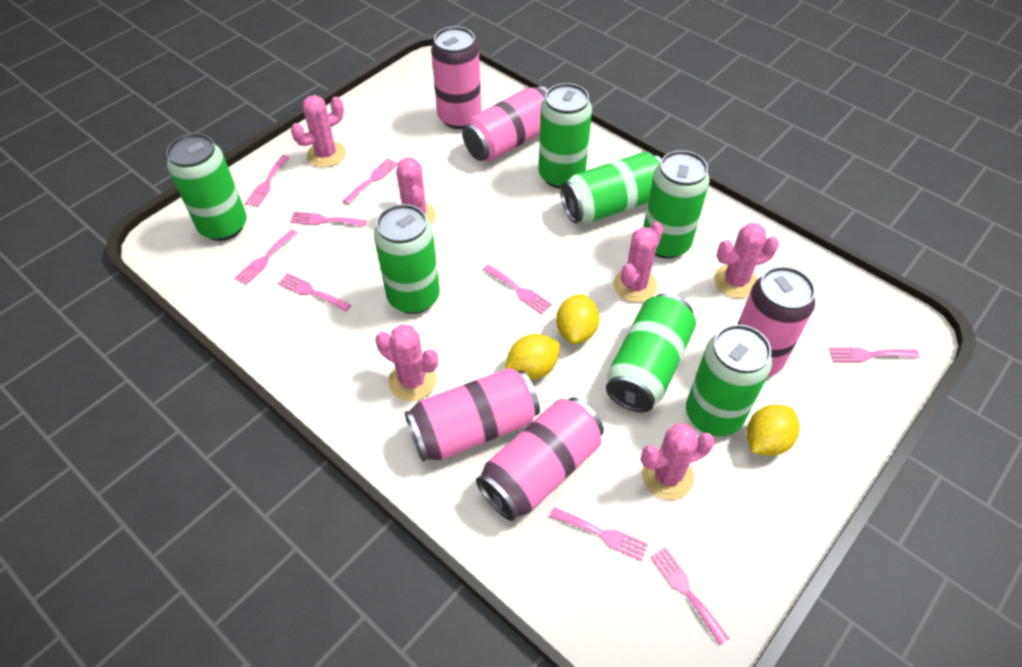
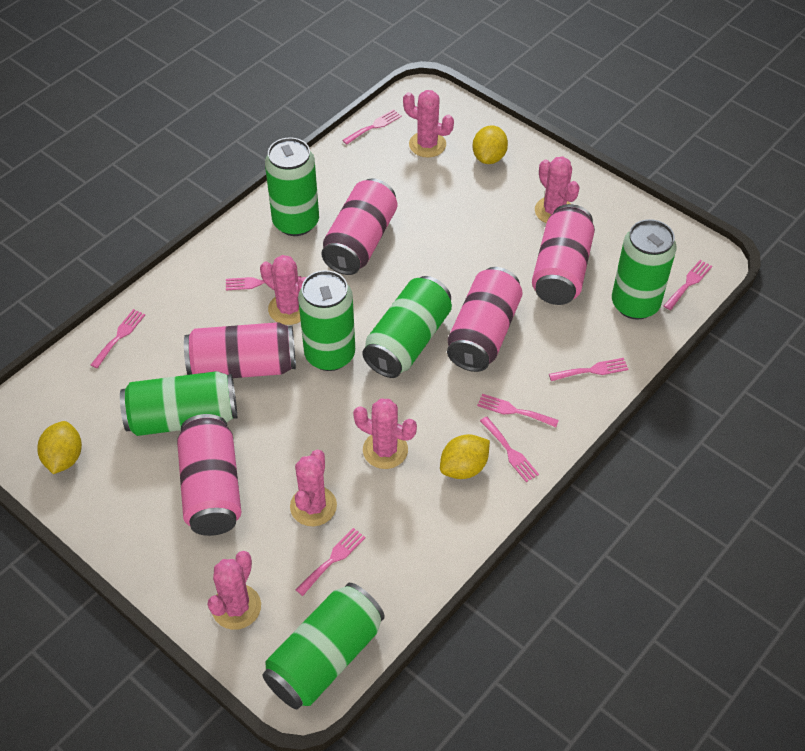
green can: 7 -> 6
pink fork: 9 -> 8

